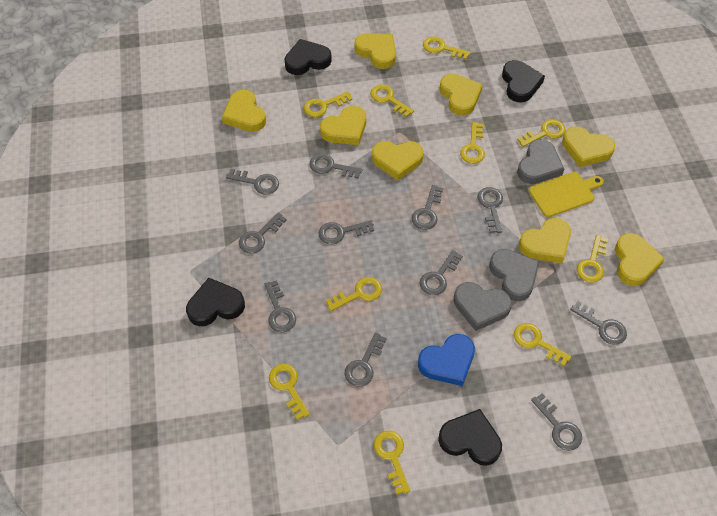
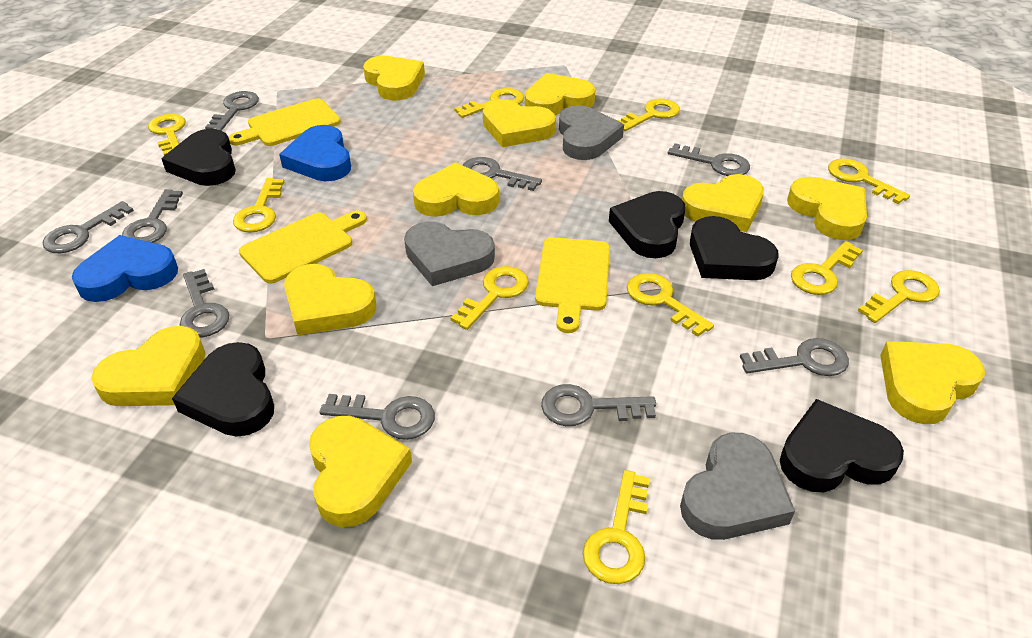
black heart: 4 -> 5
blue heart: 1 -> 2
grey key: 11 -> 9
yellow cutting board: 1 -> 3
yellow heart: 8 -> 10

